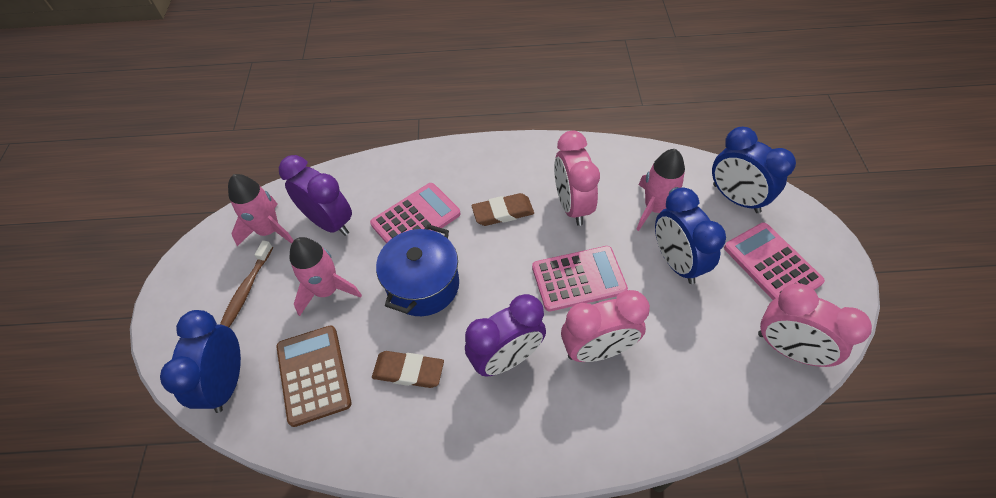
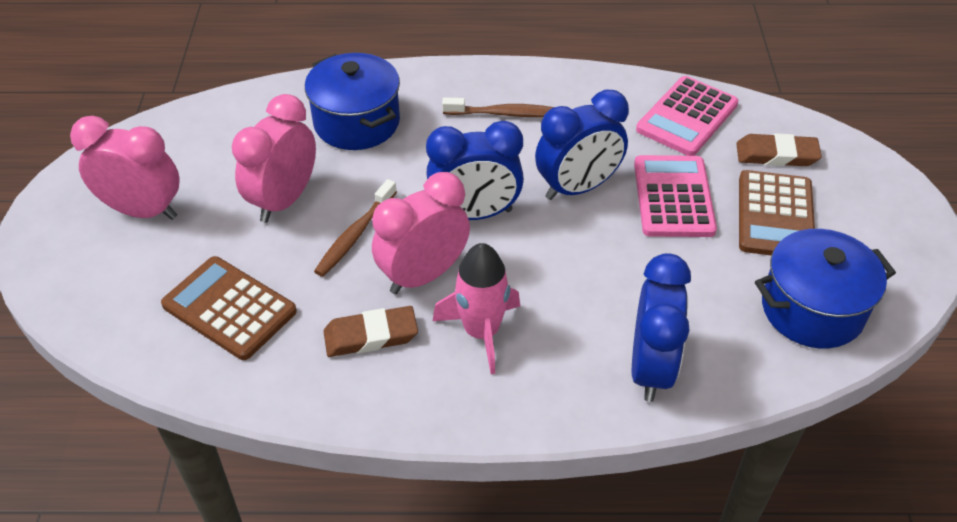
blue pot: 1 -> 2
brown calculator: 1 -> 2
brown toothbrush: 1 -> 2
pink calculator: 3 -> 2
pink rocket: 3 -> 1
purple clock: 2 -> 0

